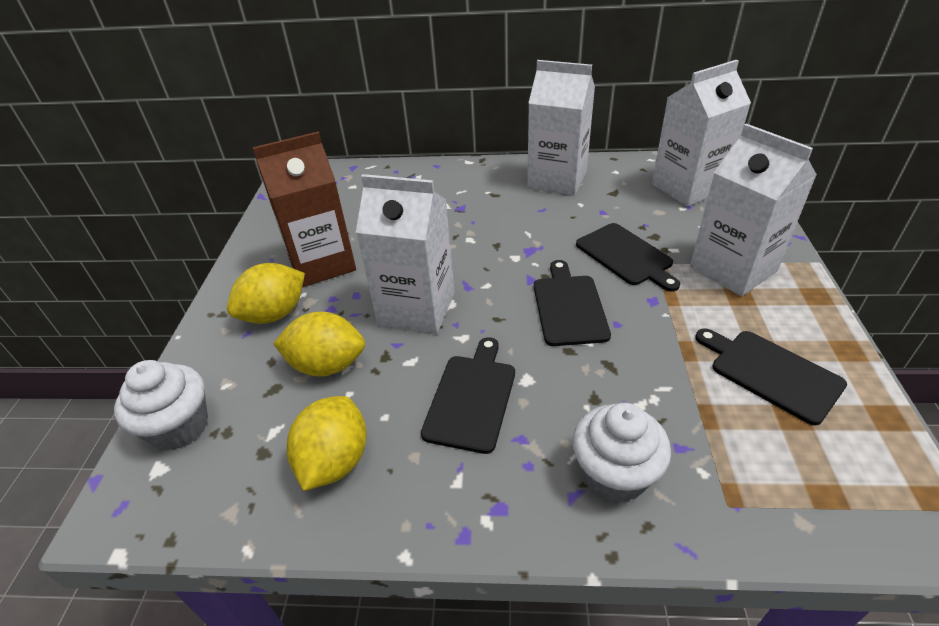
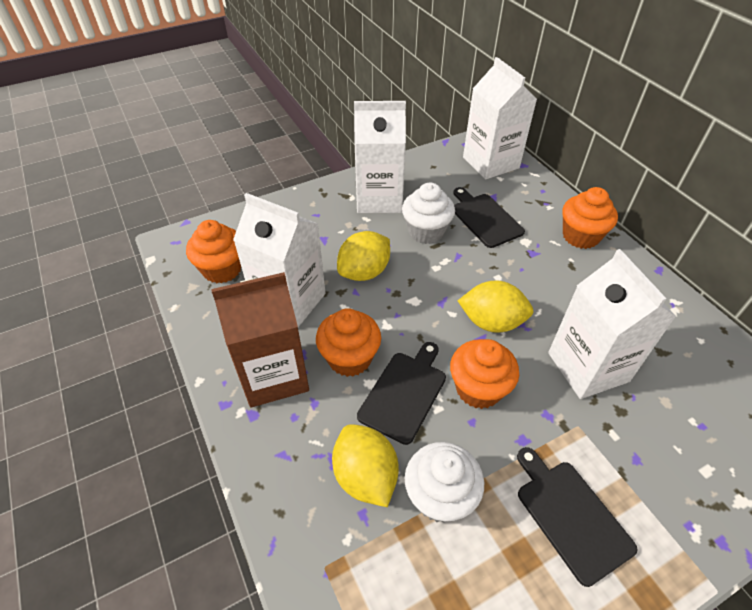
black cutting board: 4 -> 3
orange cupcake: 0 -> 4

